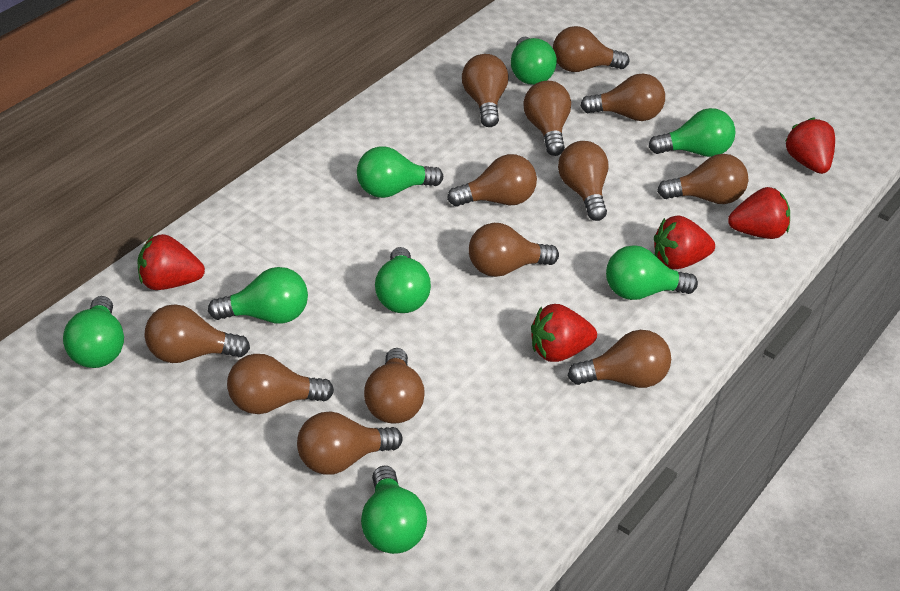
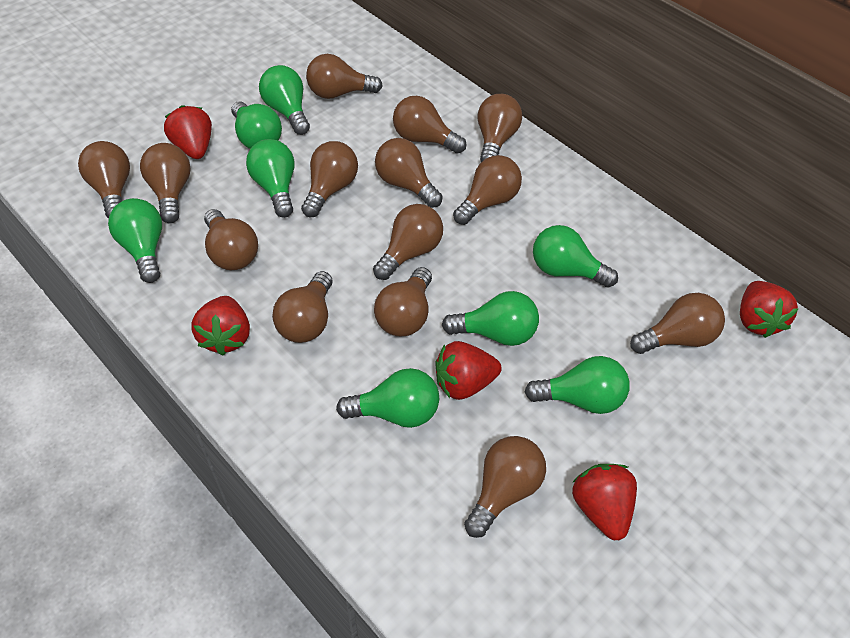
brown light bulb: 13 -> 14

